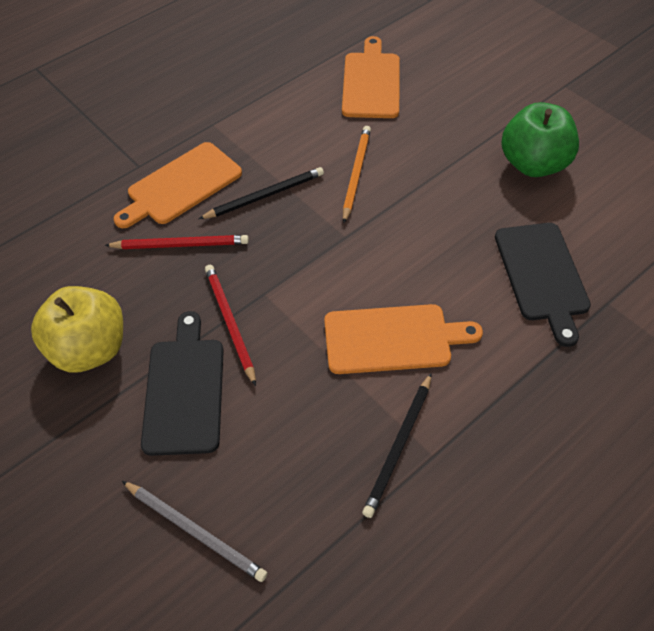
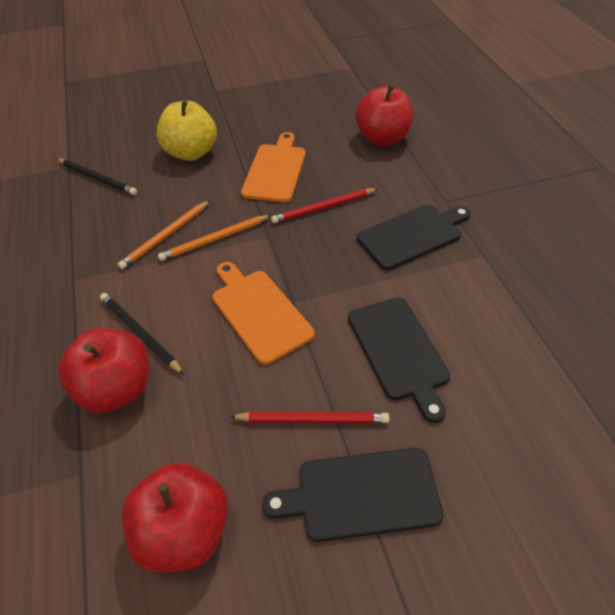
black cutting board: 2 -> 3
green apple: 1 -> 0
grey pencil: 1 -> 0
orange cutting board: 3 -> 2
orange pencil: 1 -> 2
red apple: 0 -> 3

